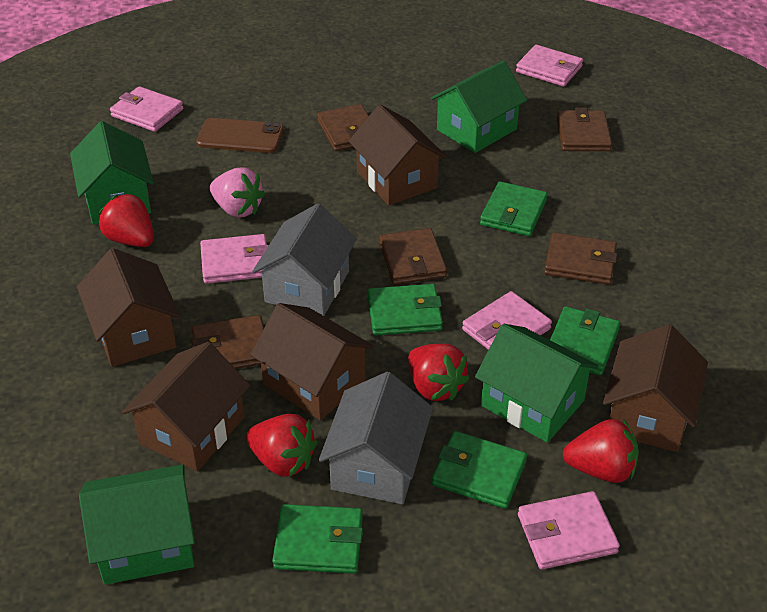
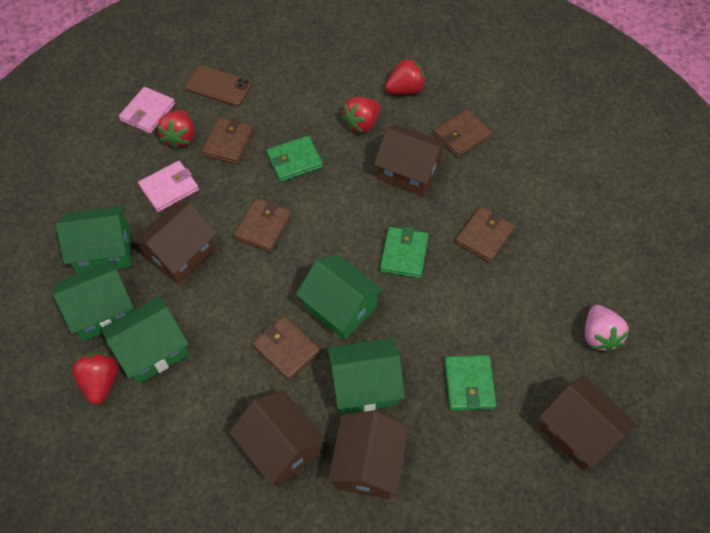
green house: 4 -> 5
green wallet: 5 -> 3
grey house: 2 -> 0
pink wallet: 5 -> 2

